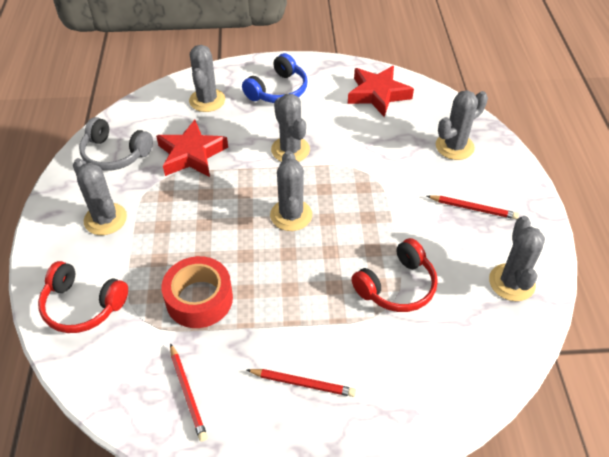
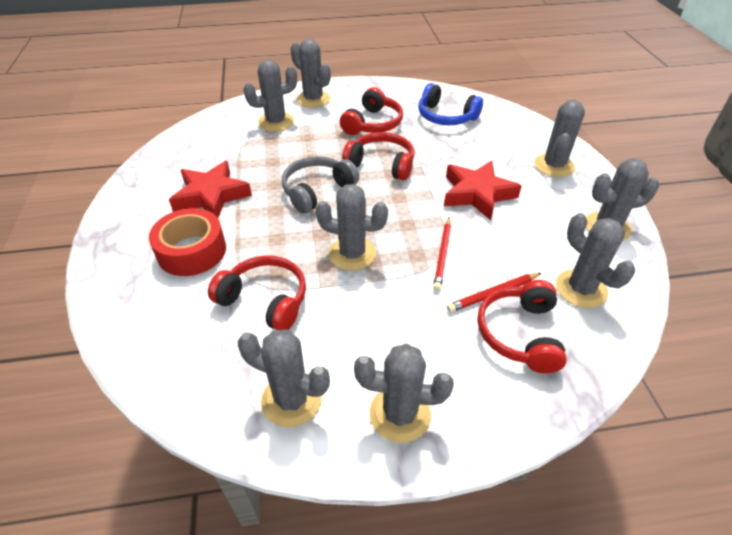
grey cactus: 6 -> 8
red headphones: 2 -> 4
red pencil: 3 -> 2

